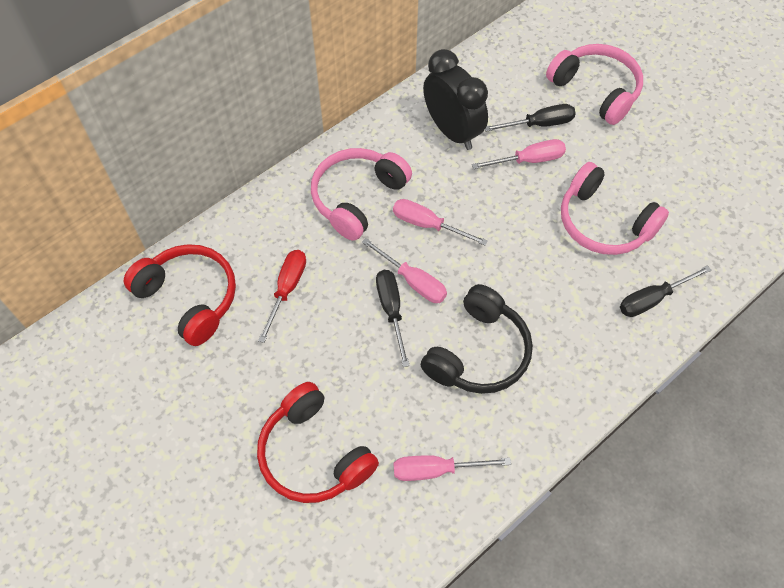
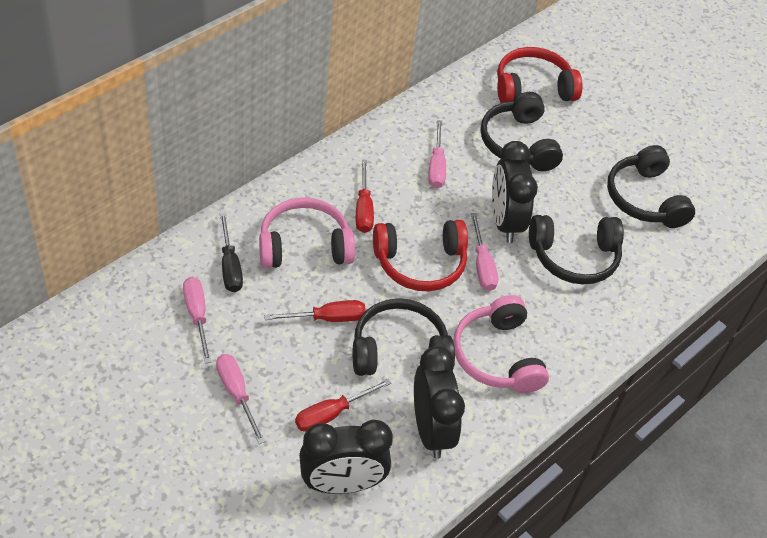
black clock: 1 -> 3
black headphones: 1 -> 4
black screwdriver: 3 -> 1
pink headphones: 3 -> 2
red screwdriver: 1 -> 3

